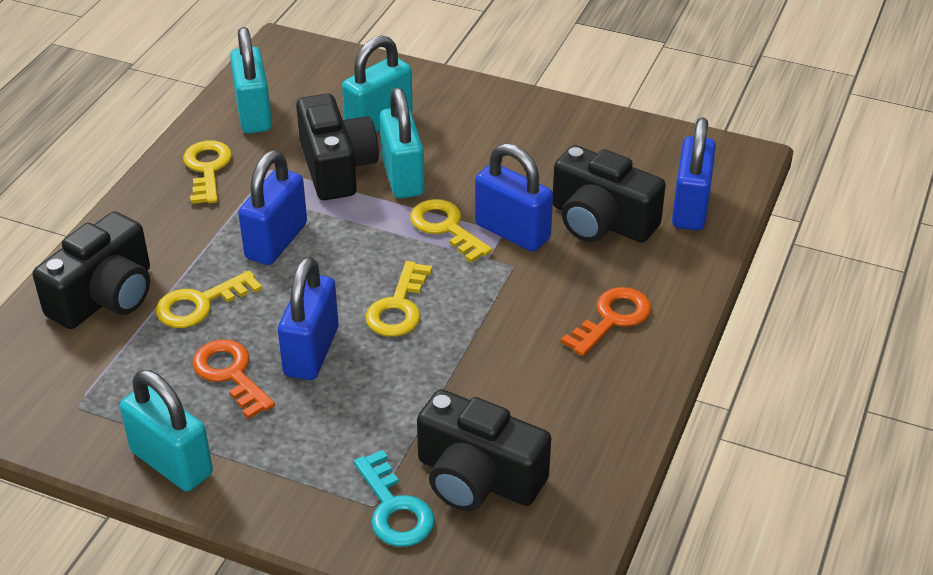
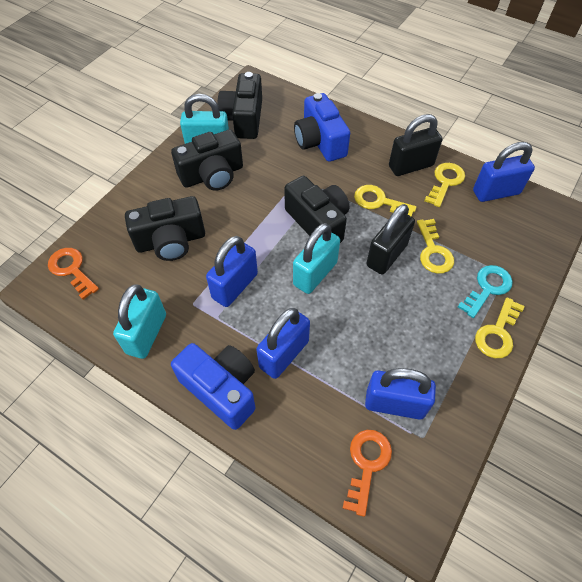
black padlock: 0 -> 2
blue camera: 0 -> 2
turquoise padlock: 4 -> 3

